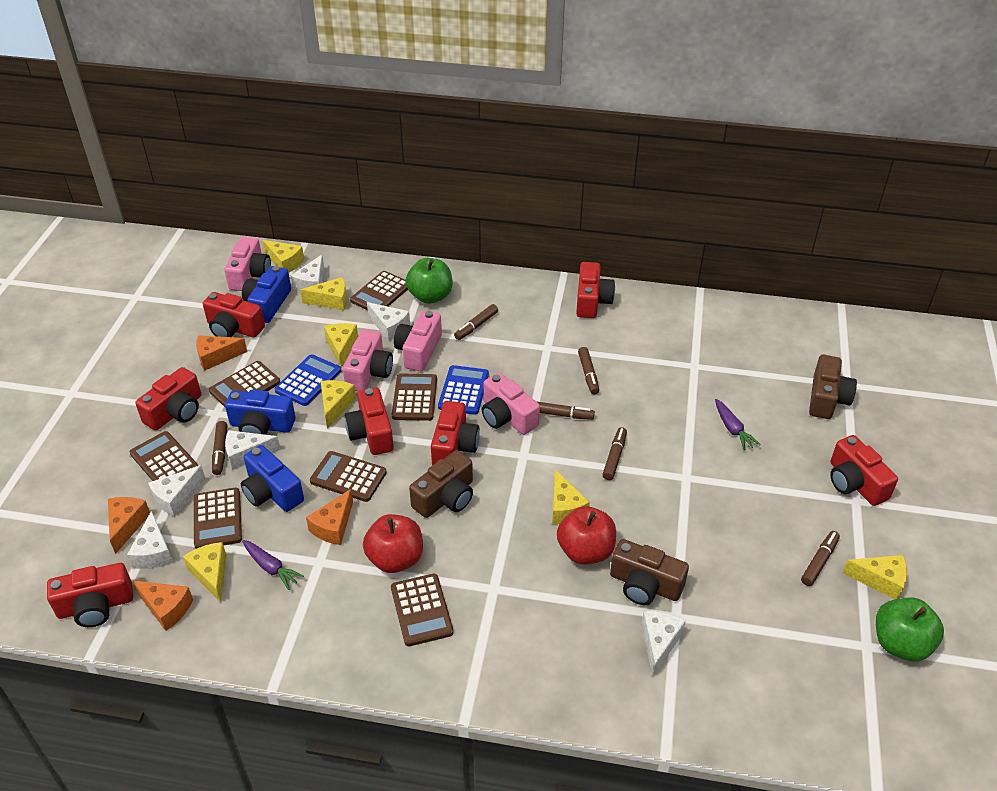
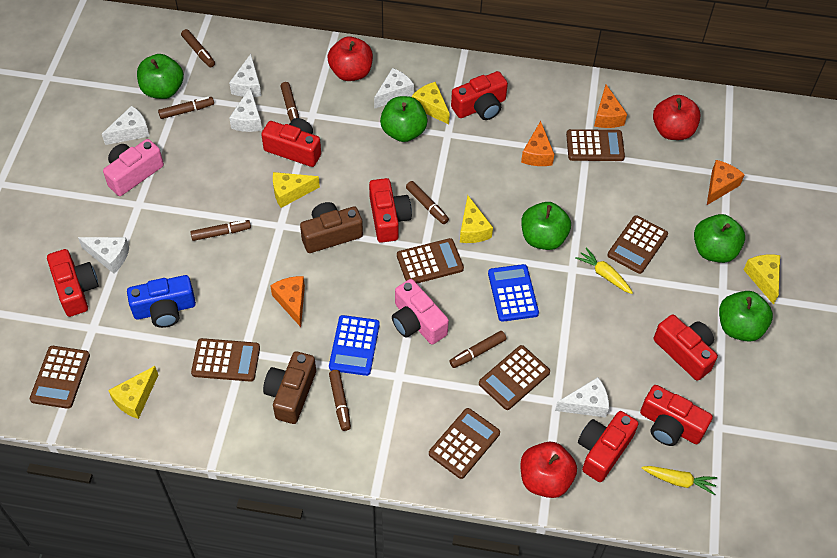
blue camera: 3 -> 1
brown camera: 3 -> 2
brown marker: 6 -> 7
green apple: 2 -> 5
pink camera: 4 -> 2
purple carrot: 2 -> 0
red apple: 2 -> 3
yellow carrot: 0 -> 2
yellow cheese: 7 -> 5

